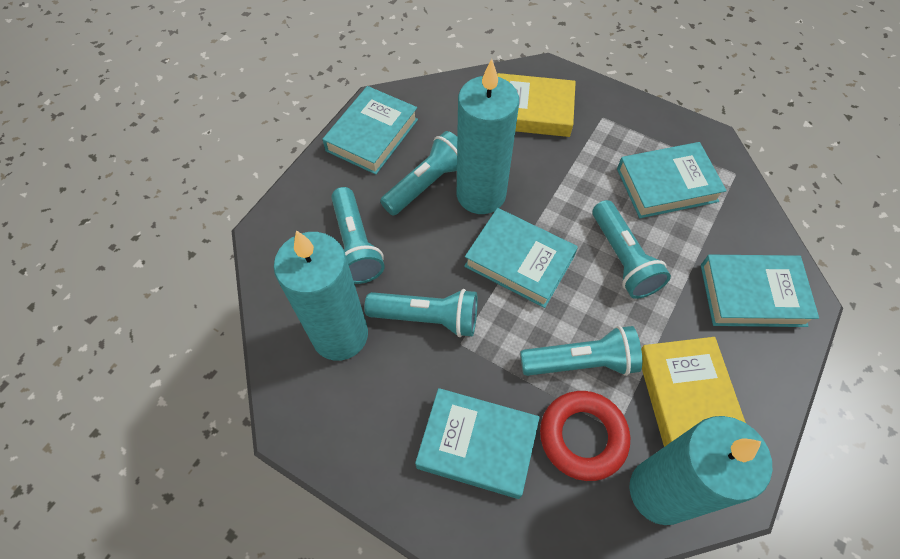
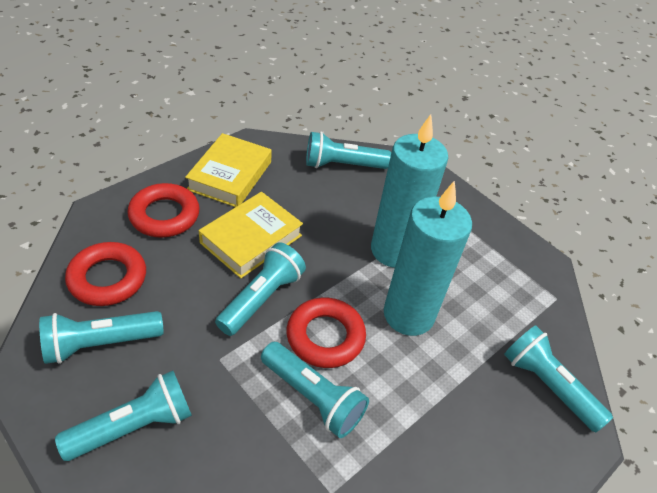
red ring: 1 -> 3
turquoise book: 5 -> 0
turquoise candle: 3 -> 2
turquoise flashlight: 5 -> 6

